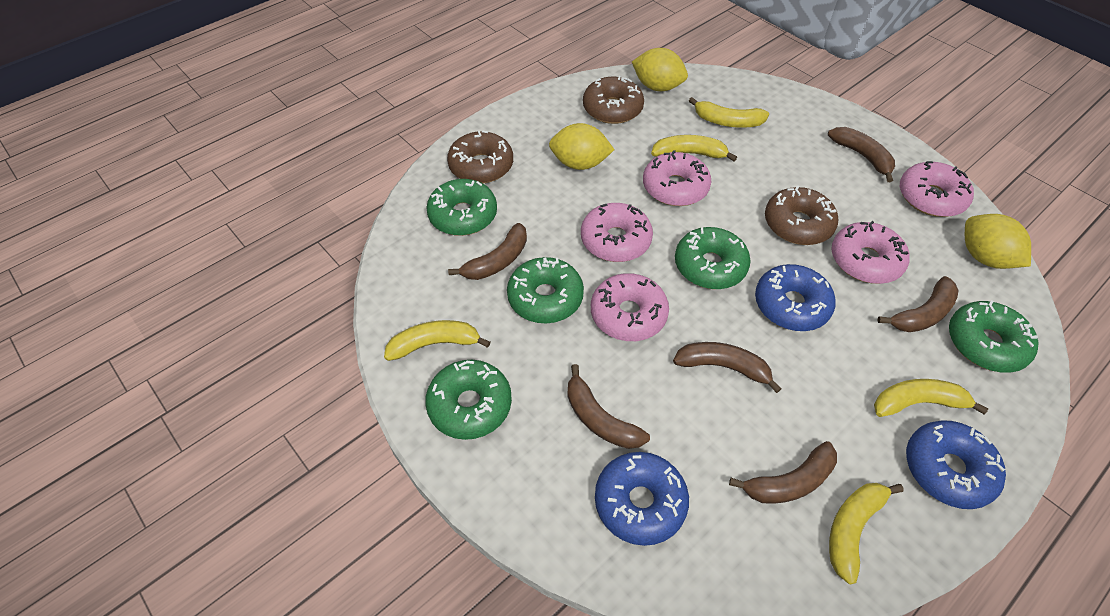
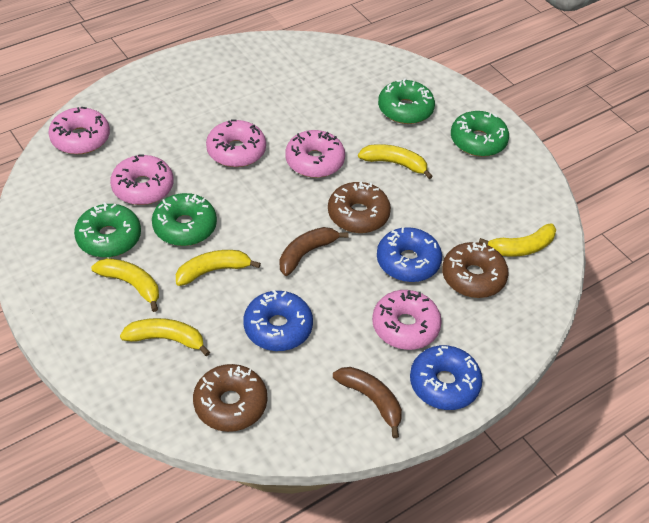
brown banana: 6 -> 2
green donut: 5 -> 4
yellow lemon: 3 -> 0

